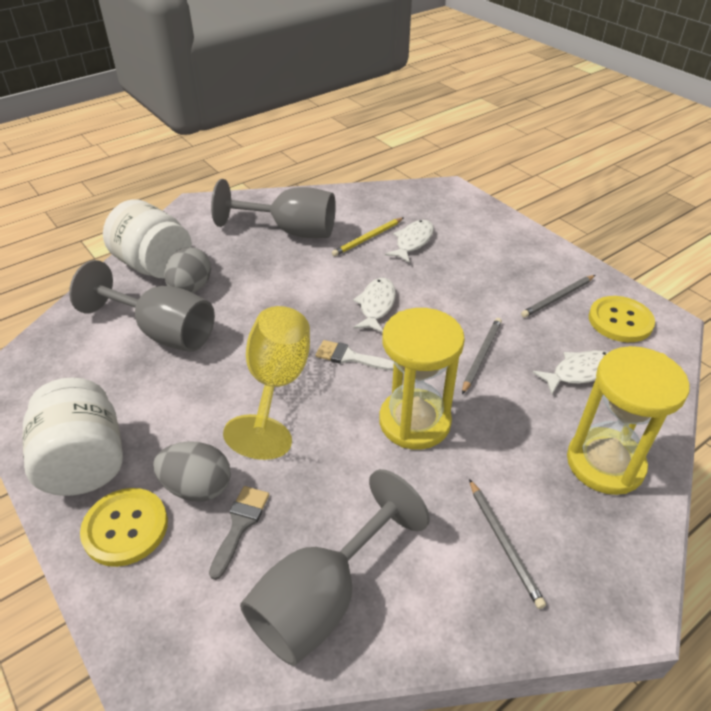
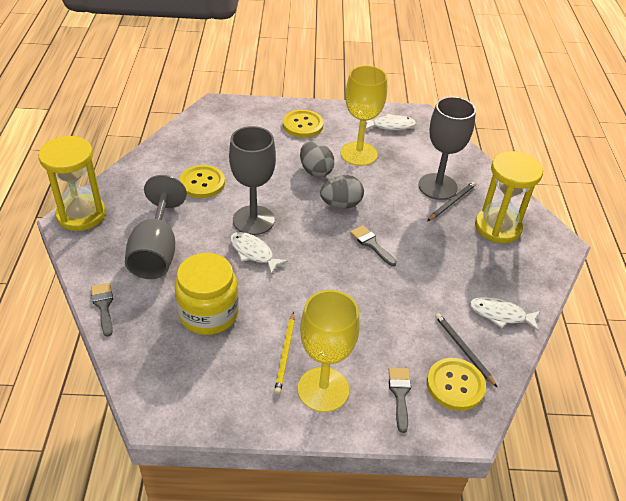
grey brush: 1 -> 3
grey pencil: 3 -> 2
white brush: 1 -> 0
white jar: 2 -> 0
yellow button: 2 -> 3
yellow goblet: 1 -> 2
yellow jar: 0 -> 1

